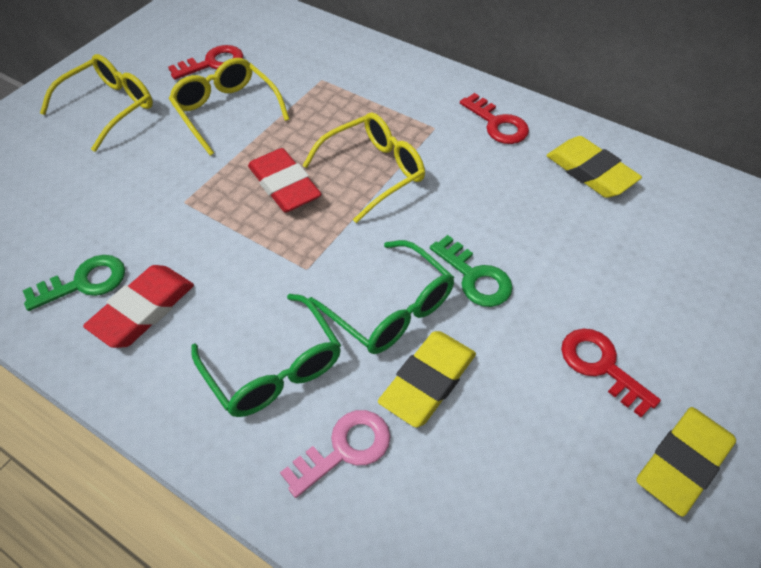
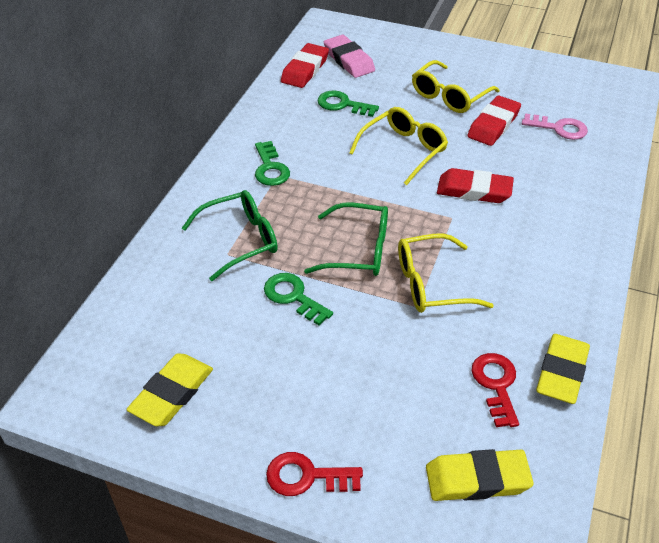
green key: 2 -> 3
pink eraser: 0 -> 1
red eraser: 2 -> 3
red key: 3 -> 2

